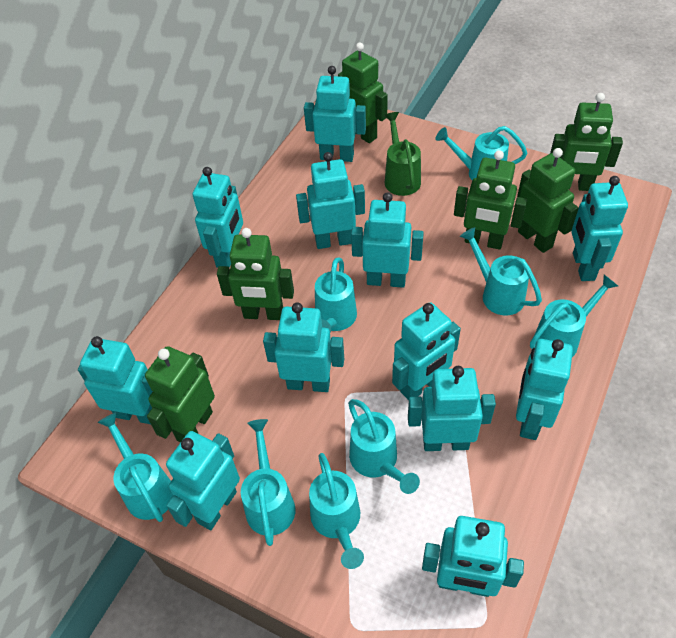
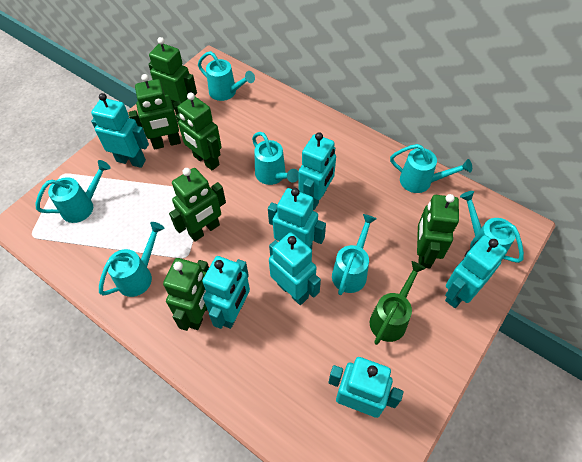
turquoise robot: 12 -> 7
turquoise watering can: 8 -> 7

